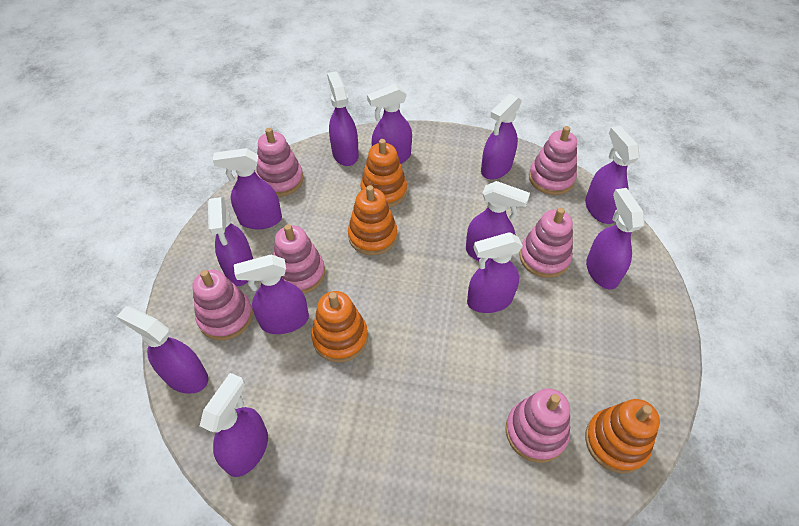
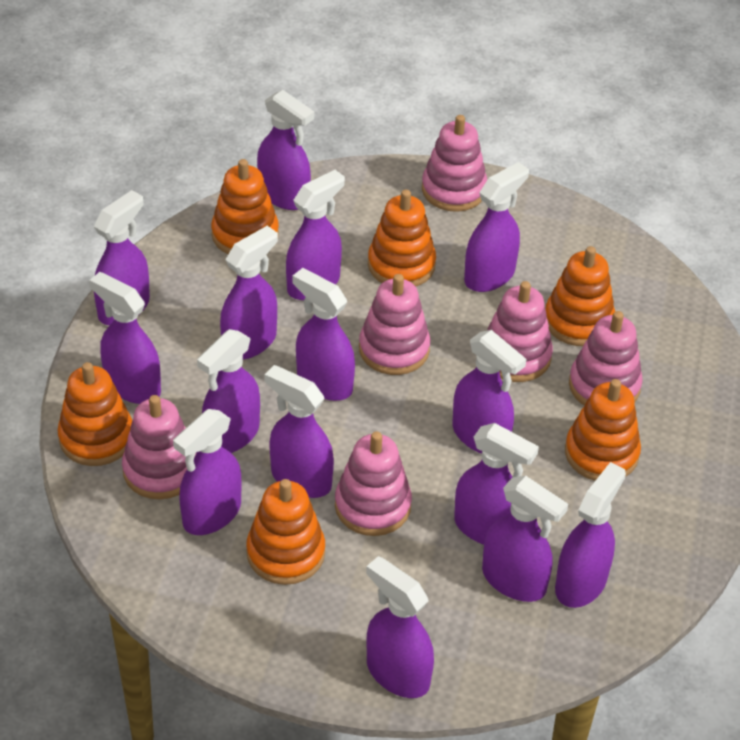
orange stacking toy: 4 -> 6
purple spray bottle: 12 -> 15

